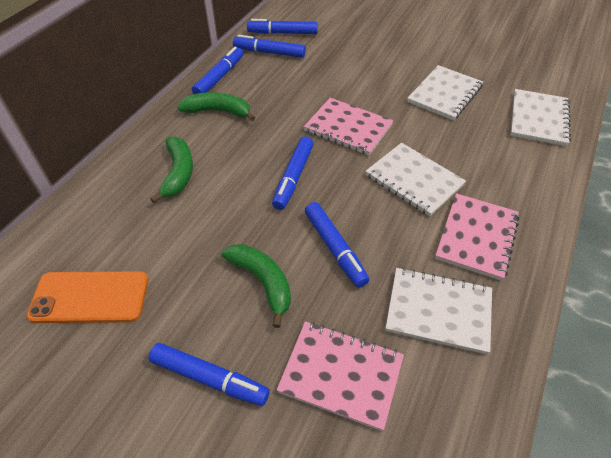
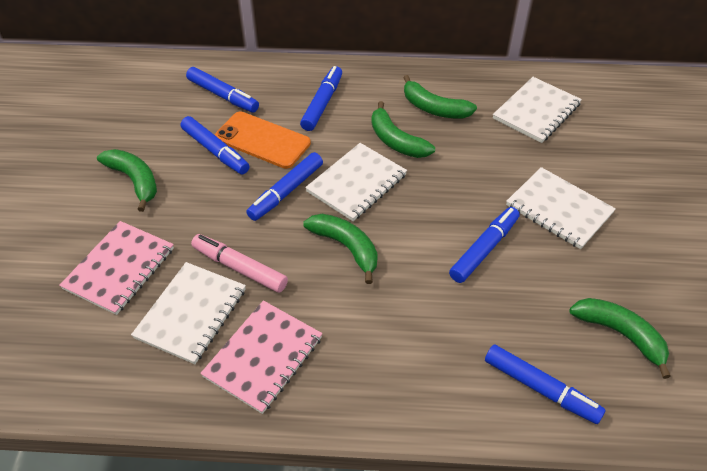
green banana: 3 -> 5
pink marker: 0 -> 1
pink notebook: 3 -> 2

